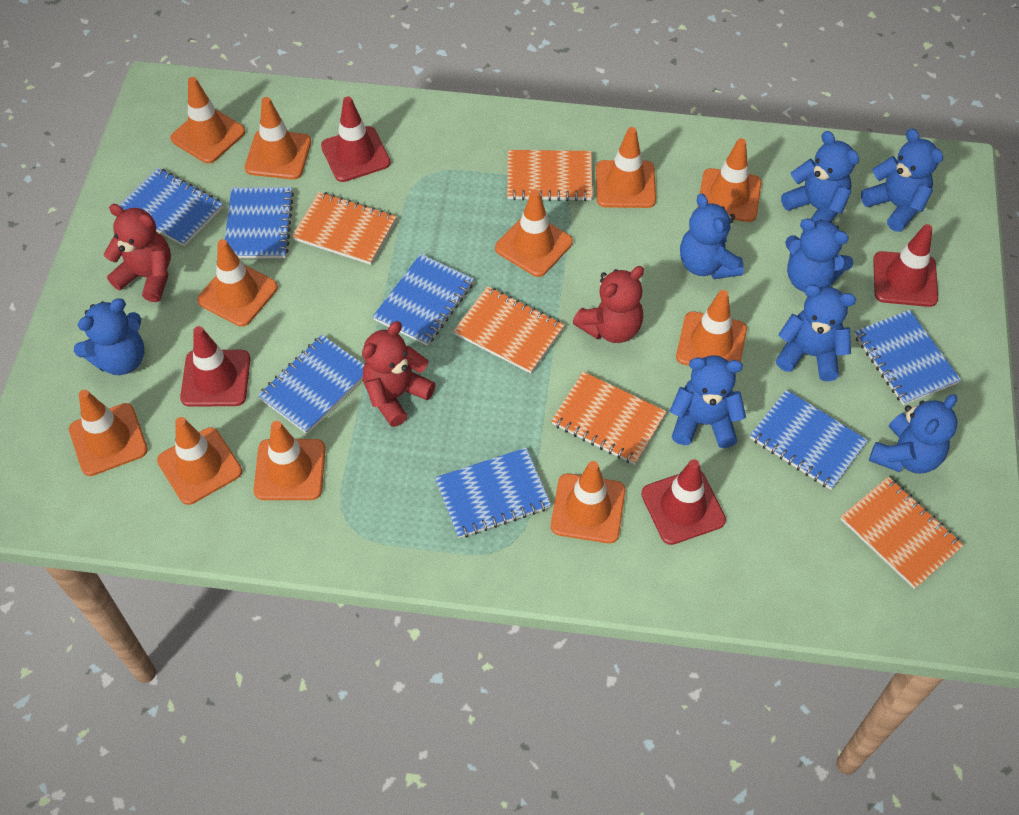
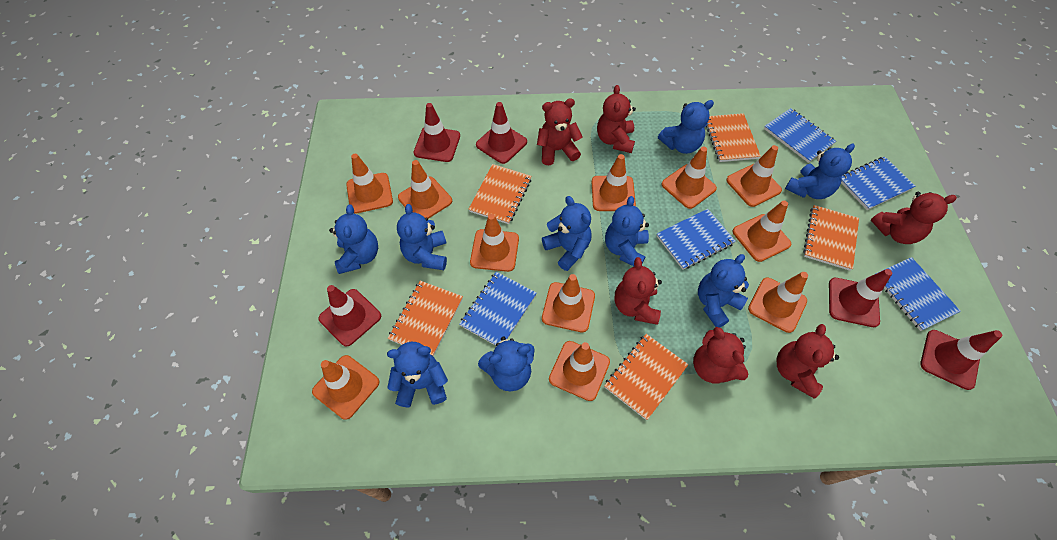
blue notebook: 7 -> 5
blue teddy bear: 8 -> 9
red teddy bear: 3 -> 6
red traffic cone: 4 -> 5

